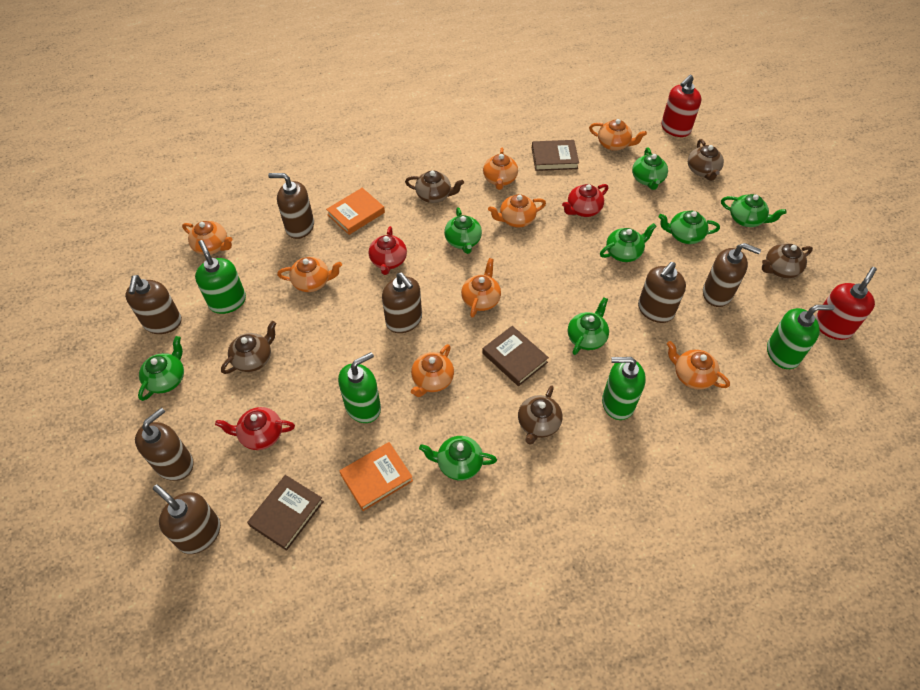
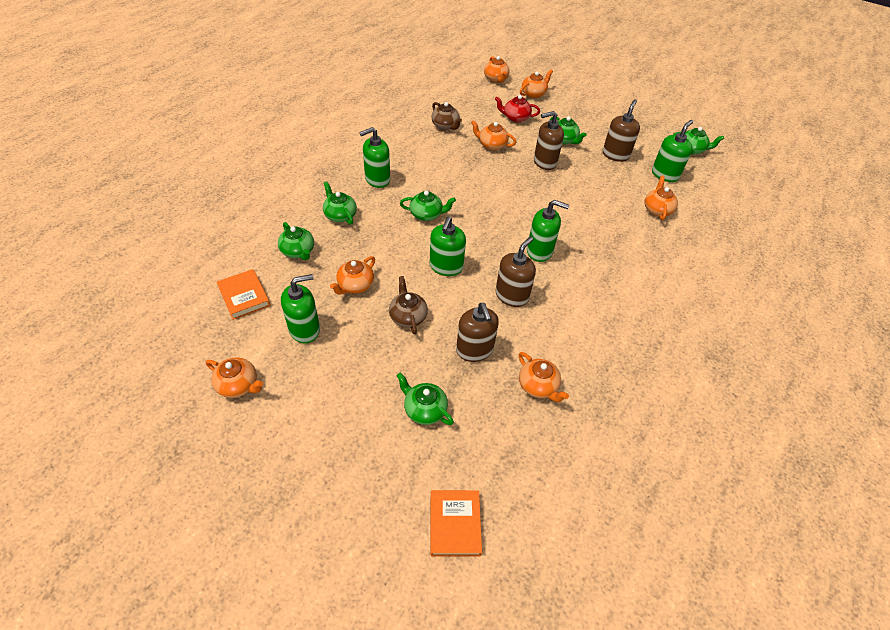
brown book: 3 -> 0
brown soap dispenser: 7 -> 4
brown teapot: 5 -> 2
green soap dispenser: 4 -> 5
green teapot: 8 -> 6
orange teapot: 8 -> 7
red soap dispenser: 2 -> 0
red teapot: 3 -> 1

